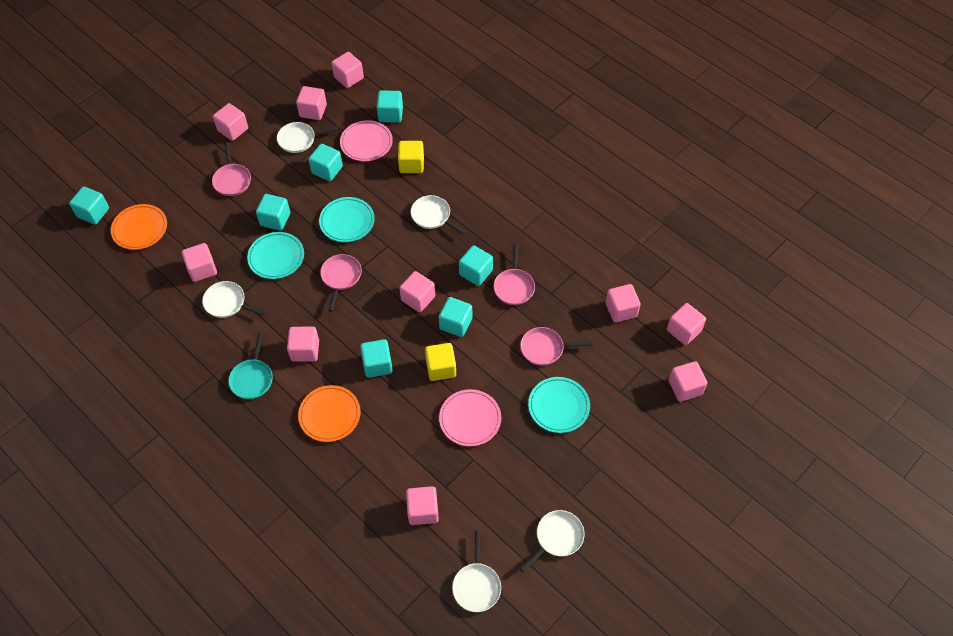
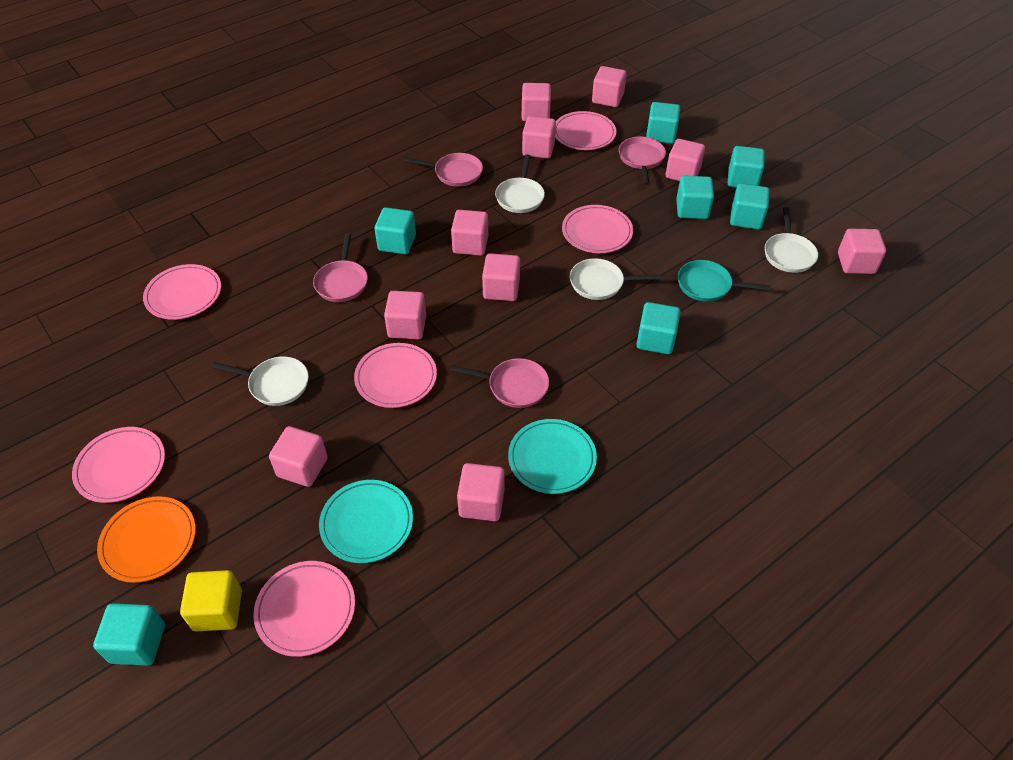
orange plate: 2 -> 1
pink plate: 2 -> 6
turquoise plate: 3 -> 2
white pan: 5 -> 4
yellow cube: 2 -> 1

